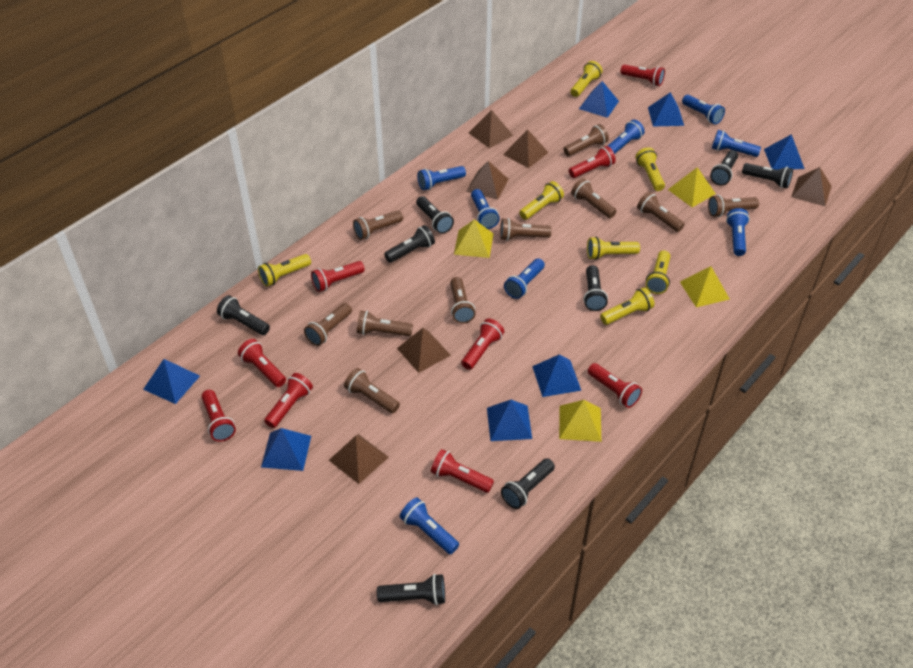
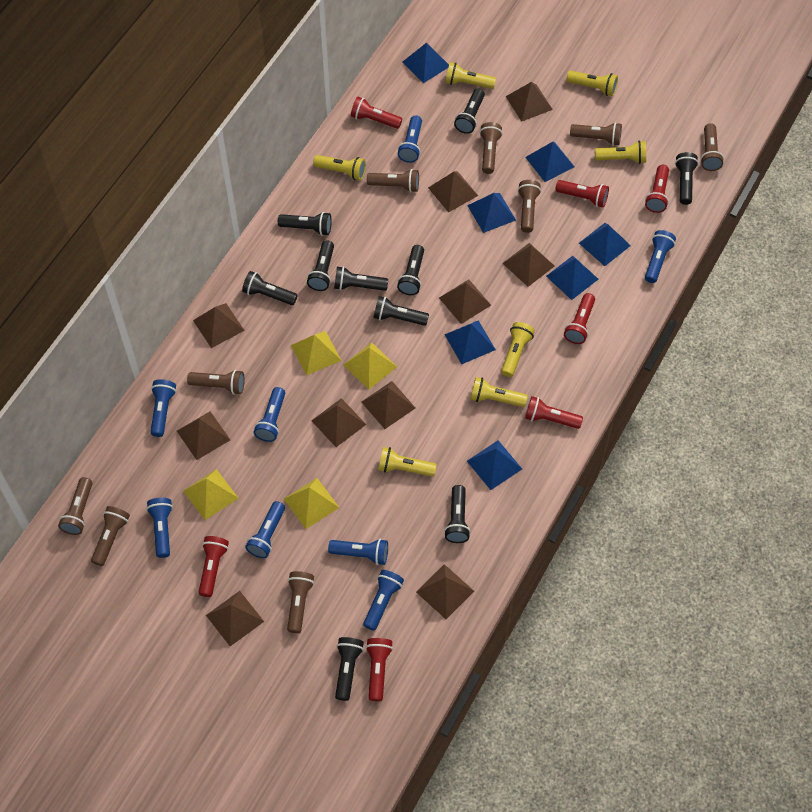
black flashlight: 8 -> 10
brown flashlight: 10 -> 9
brown pyramid: 6 -> 10
red flashlight: 9 -> 7

